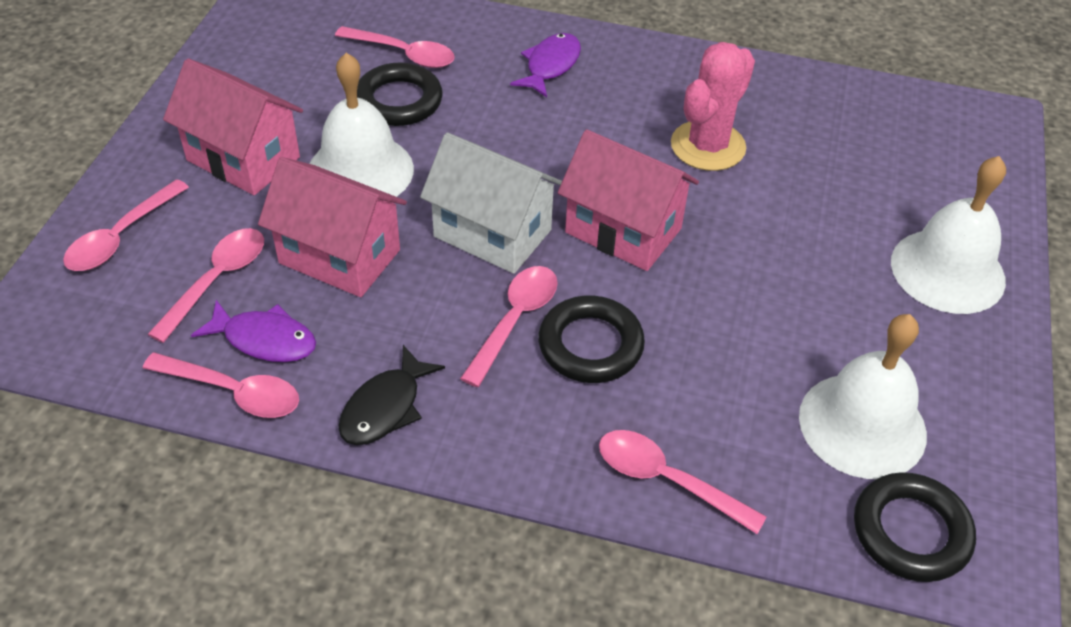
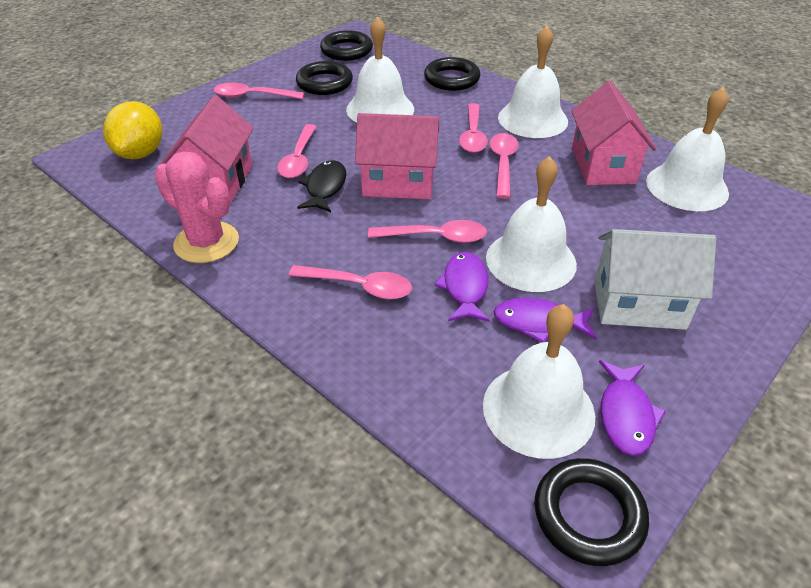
black ring: 3 -> 4
purple fish: 2 -> 3
white bell: 3 -> 5
yellow lemon: 0 -> 1

